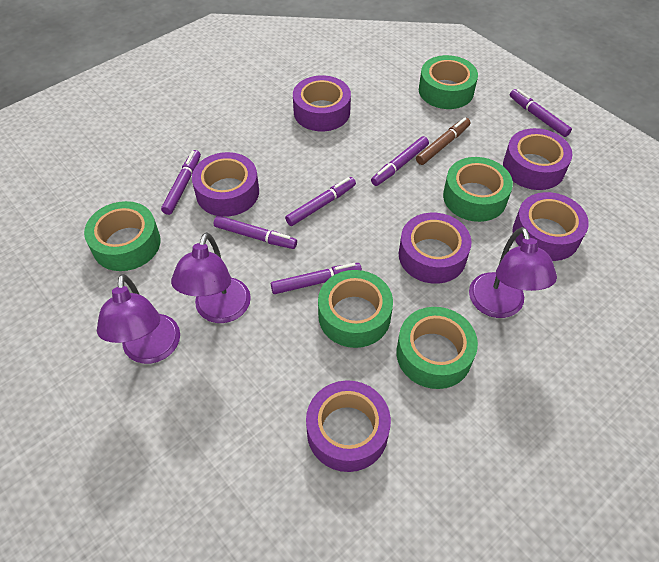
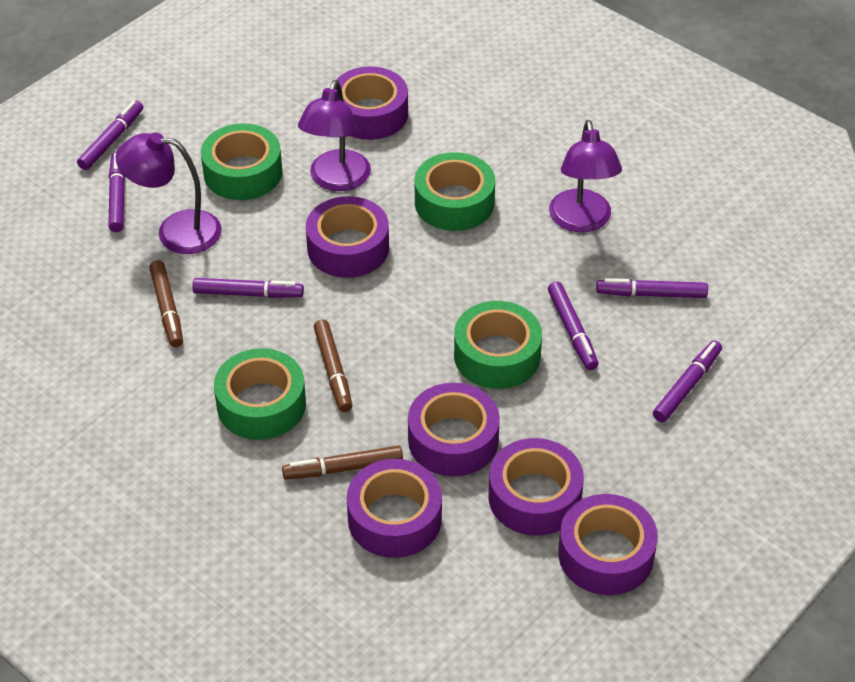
brown marker: 1 -> 3
green tape: 5 -> 4

